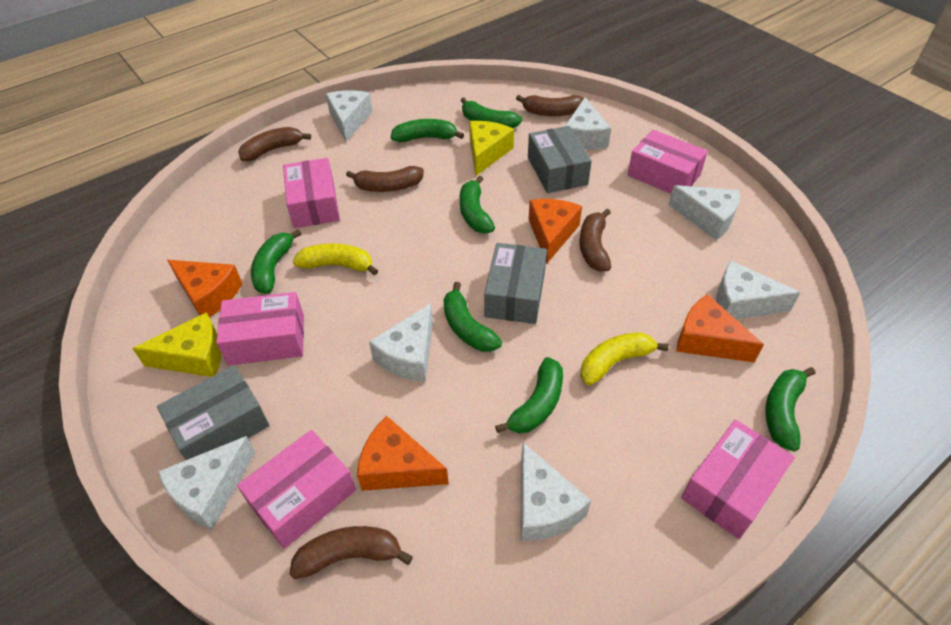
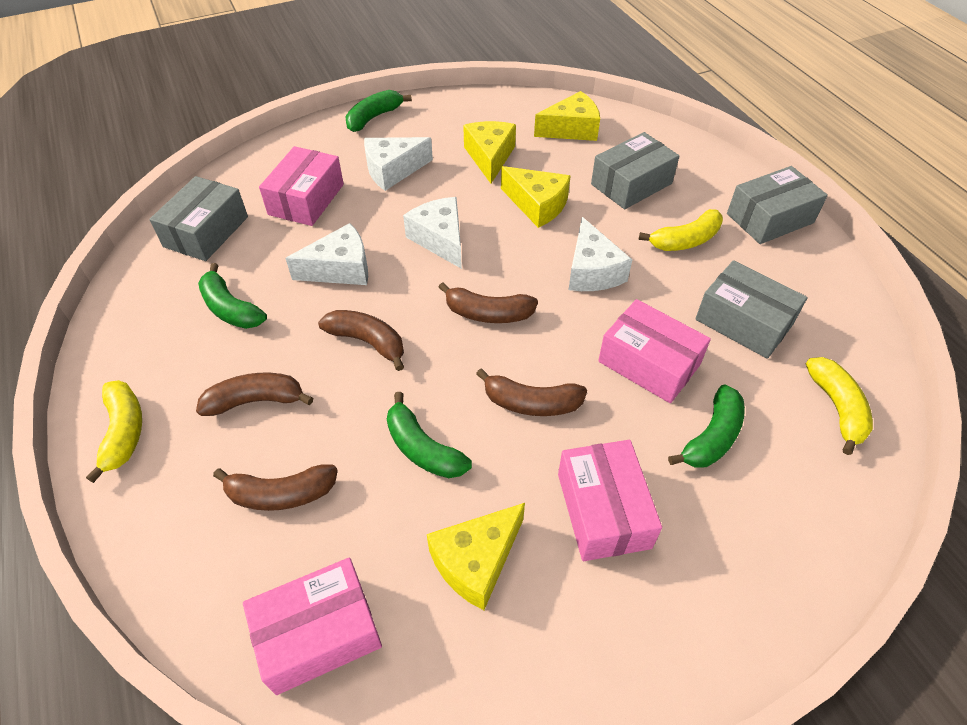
green banana: 7 -> 4
grey box: 3 -> 4
orange cheese: 4 -> 0
pink box: 5 -> 4
white cheese: 7 -> 4
yellow banana: 2 -> 3
yellow cheese: 2 -> 4

